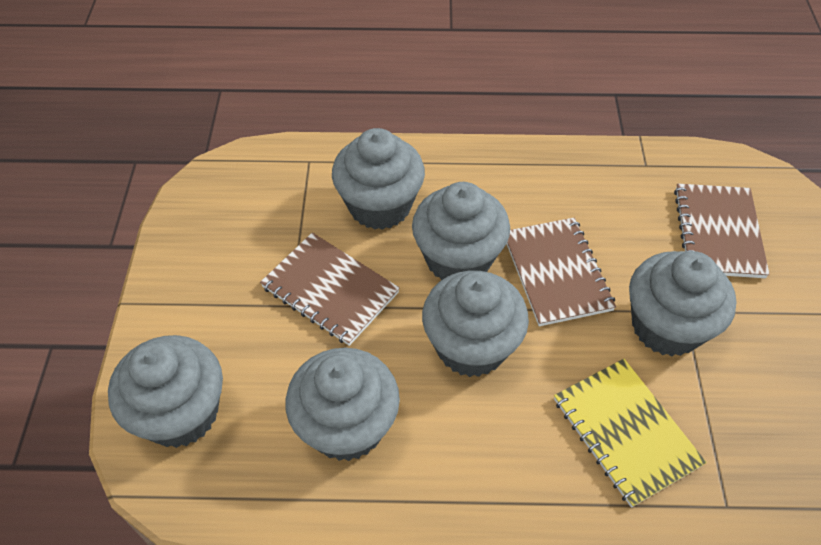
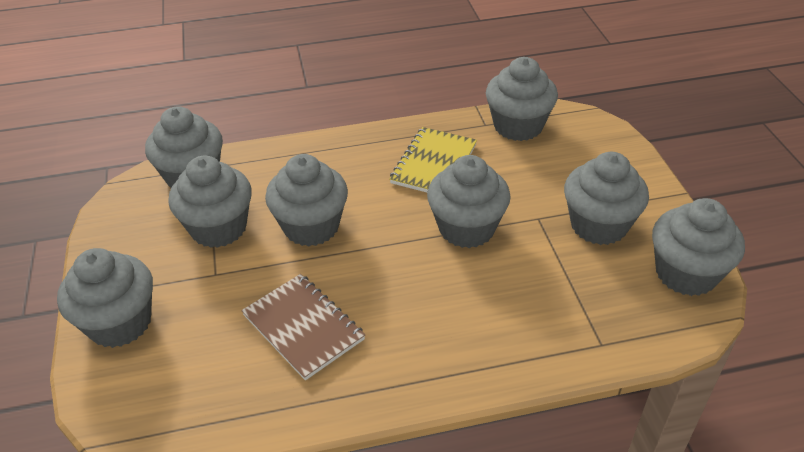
brown notebook: 3 -> 1
grey cupcake: 6 -> 8

